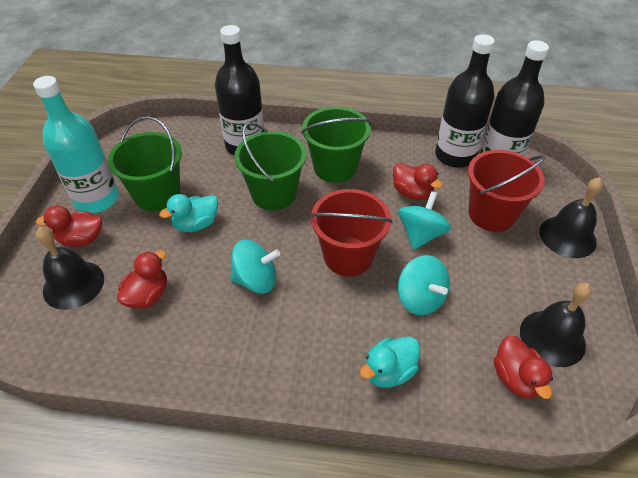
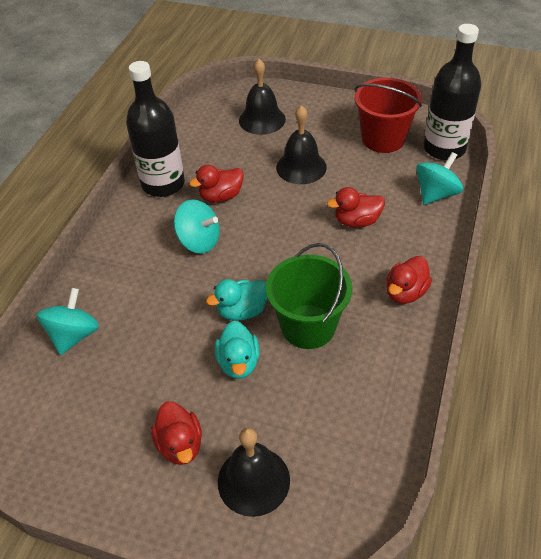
black bottle: 3 -> 2
green bucket: 3 -> 1
red bucket: 2 -> 1
turquoise bottle: 1 -> 0

